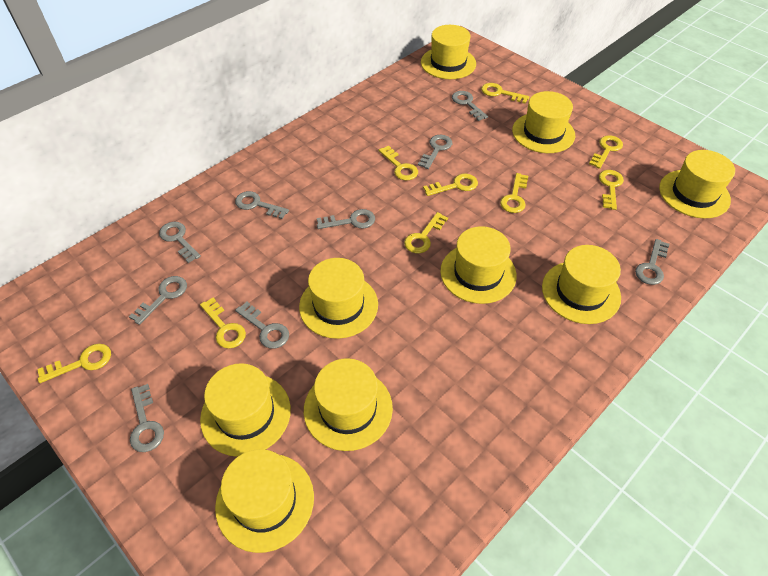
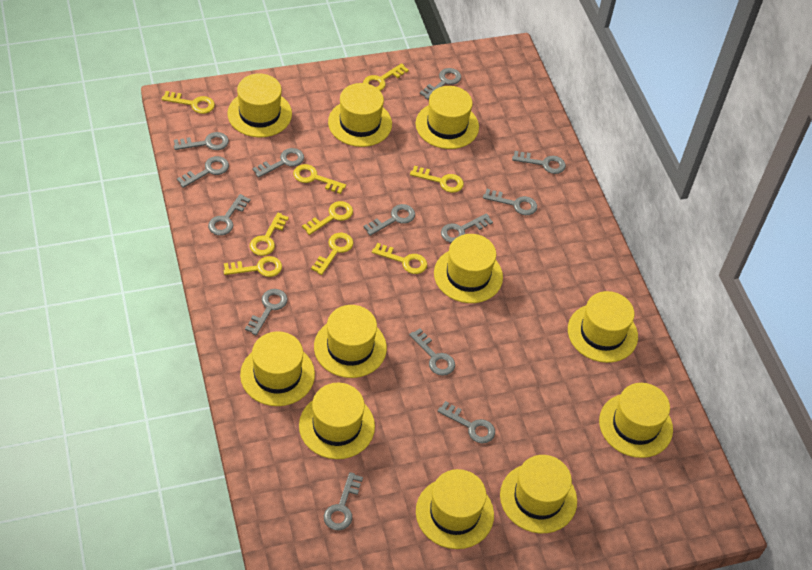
grey key: 9 -> 13
yellow hat: 9 -> 11

